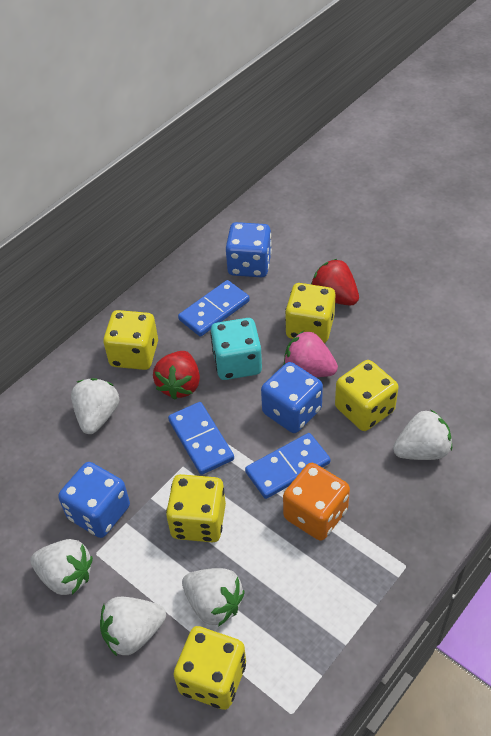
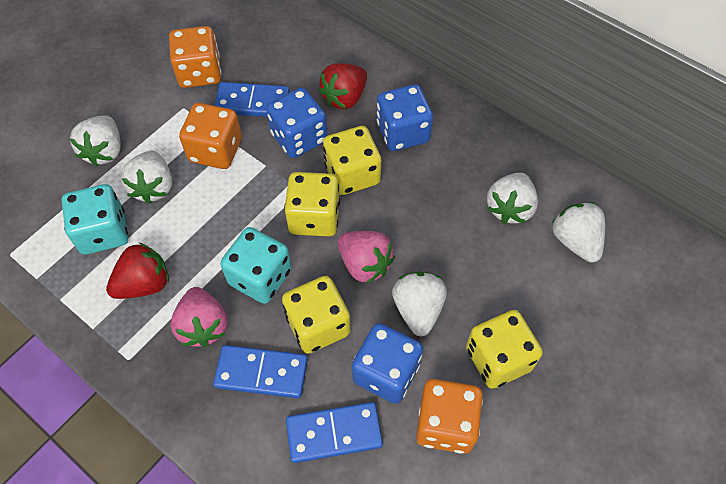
orange dice: 1 -> 3
pink strawberry: 1 -> 2
turquoise dice: 1 -> 2
yellow dice: 5 -> 4

